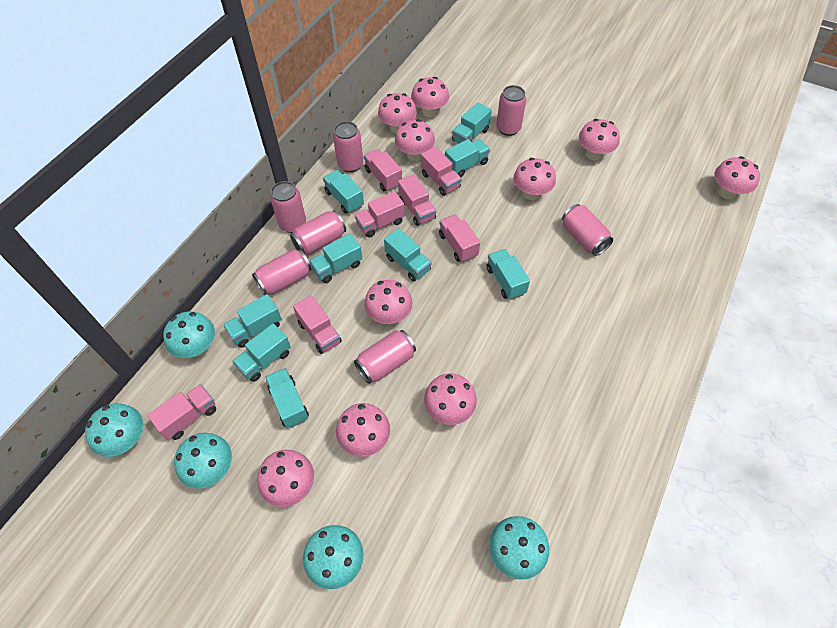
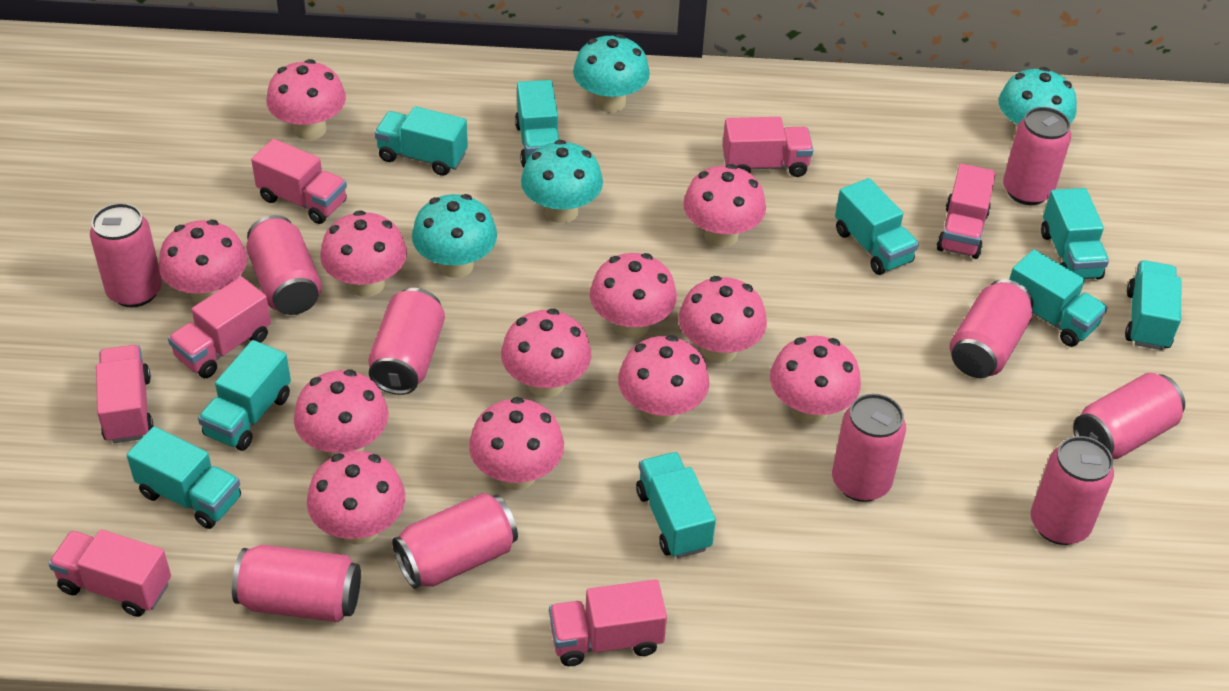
pink can: 7 -> 10
pink mushroom: 10 -> 12
turquoise mushroom: 5 -> 4

